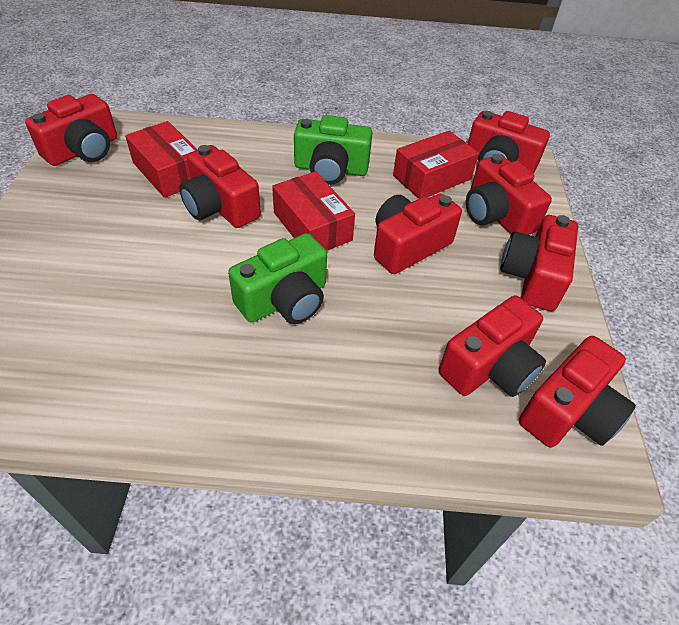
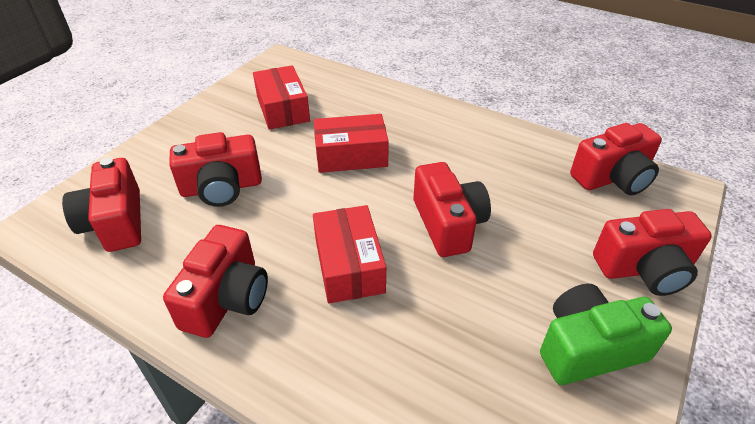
green camera: 2 -> 1
red camera: 8 -> 6

